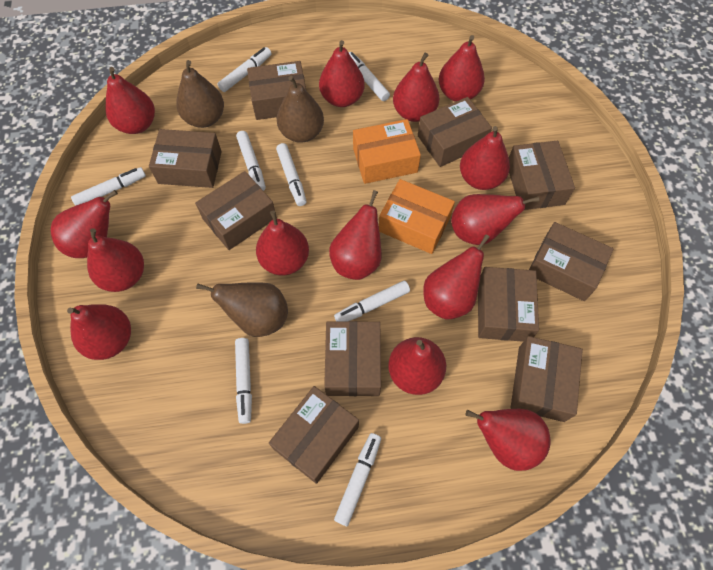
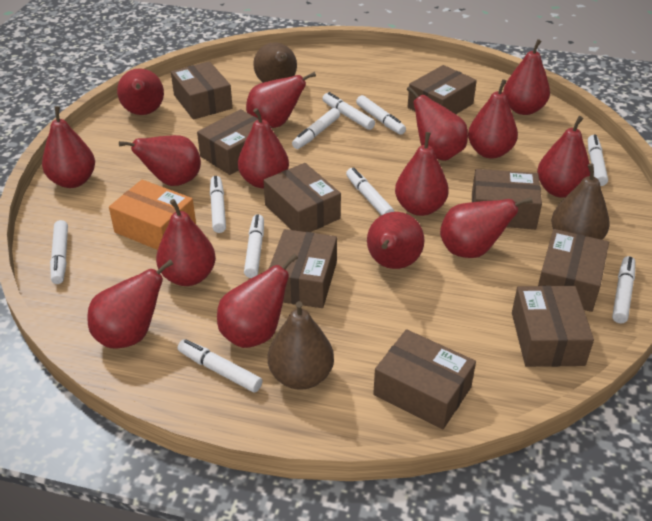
brown box: 10 -> 9
orange box: 2 -> 1
red pear: 14 -> 15
white marker: 8 -> 10

